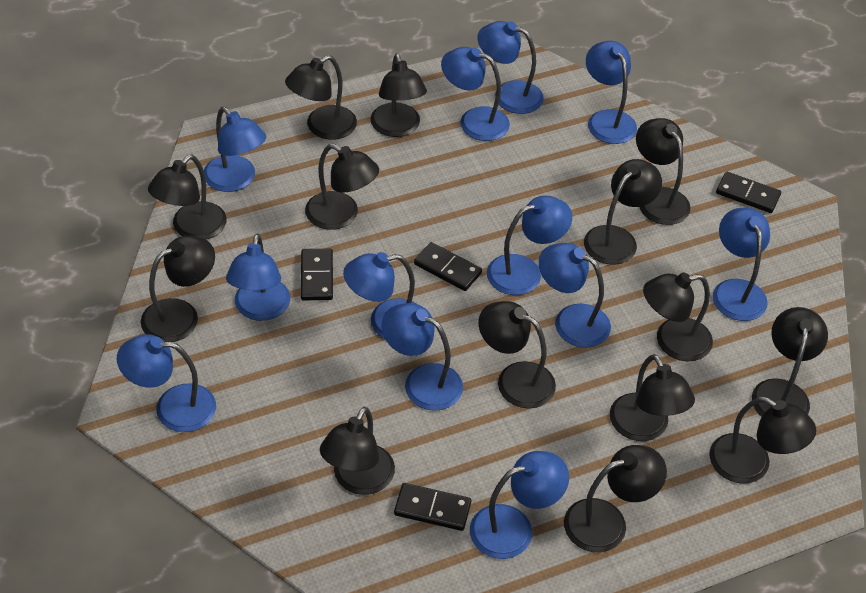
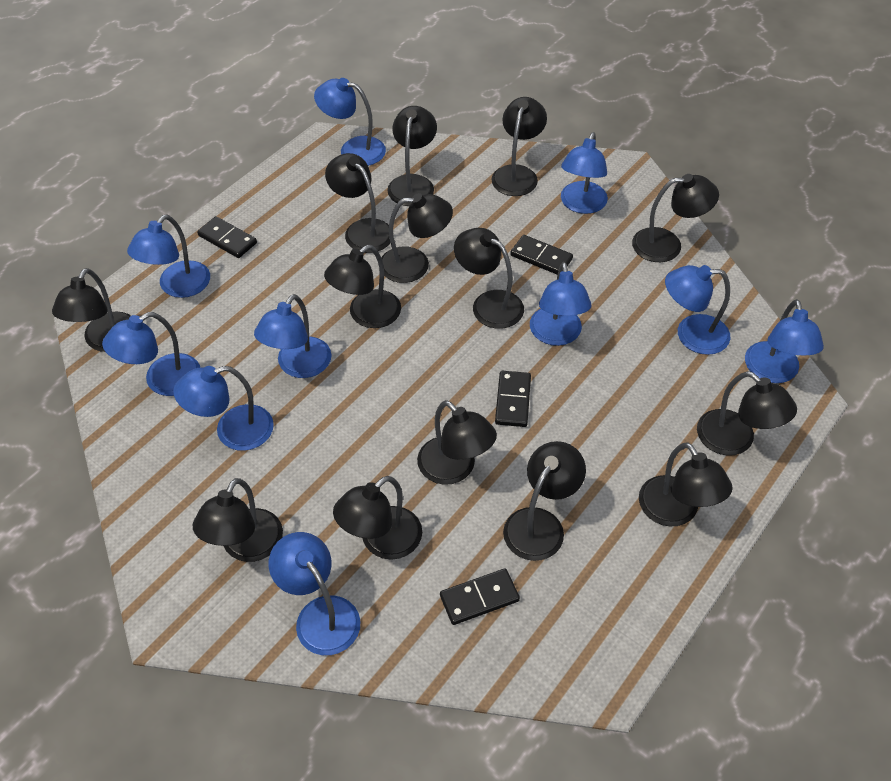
blue lamp: 12 -> 10

